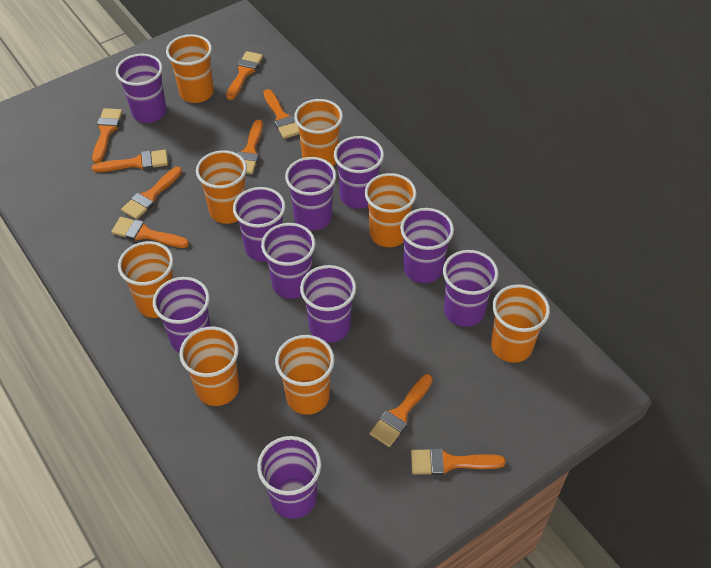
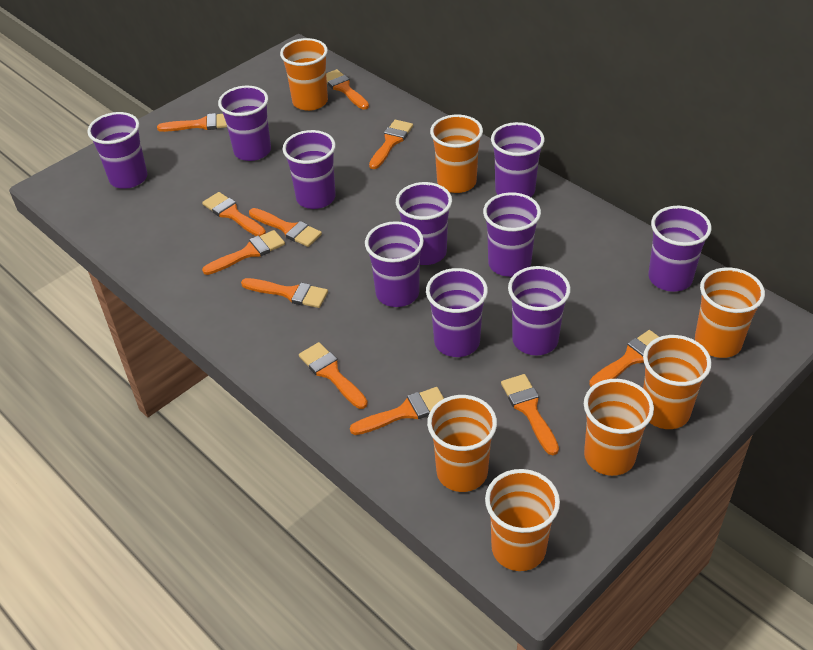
orange brush: 9 -> 11
orange cup: 8 -> 7

